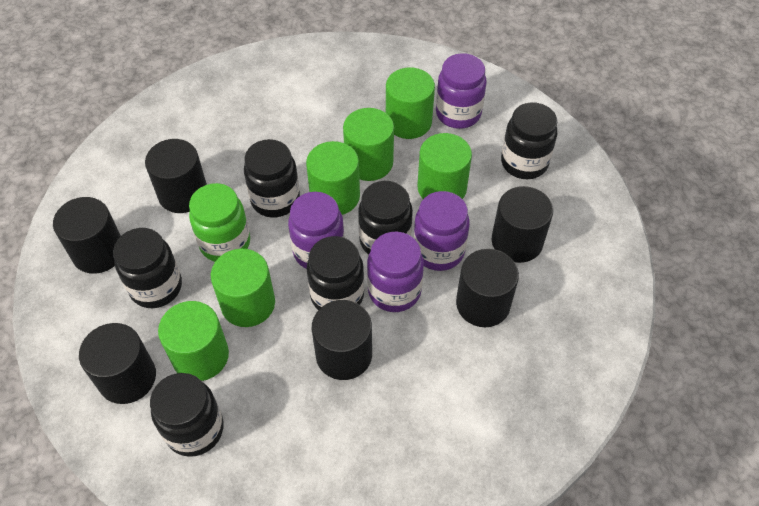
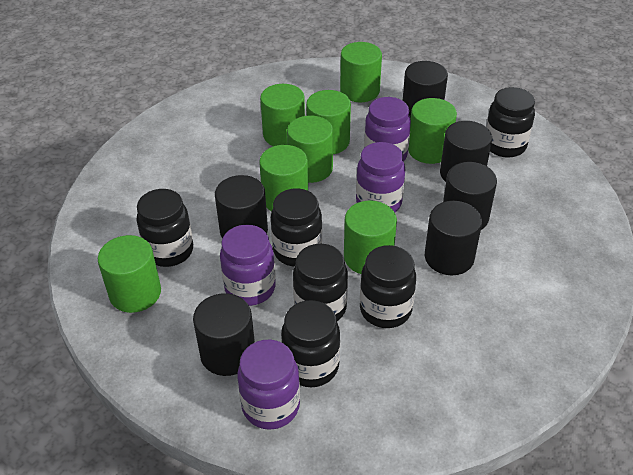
green cylinder: 6 -> 8
green jar: 1 -> 0

